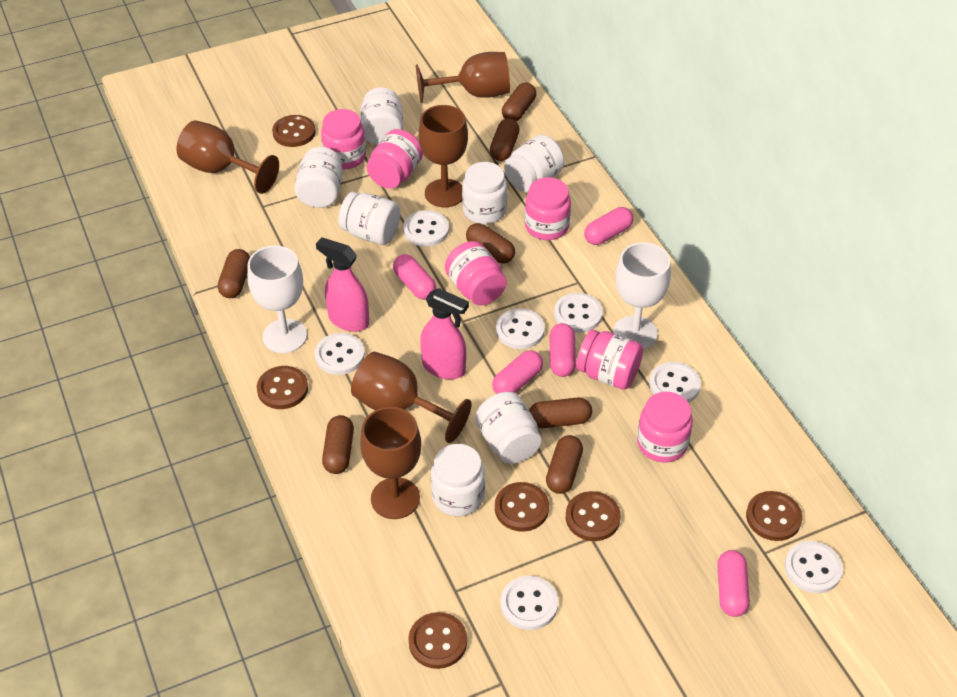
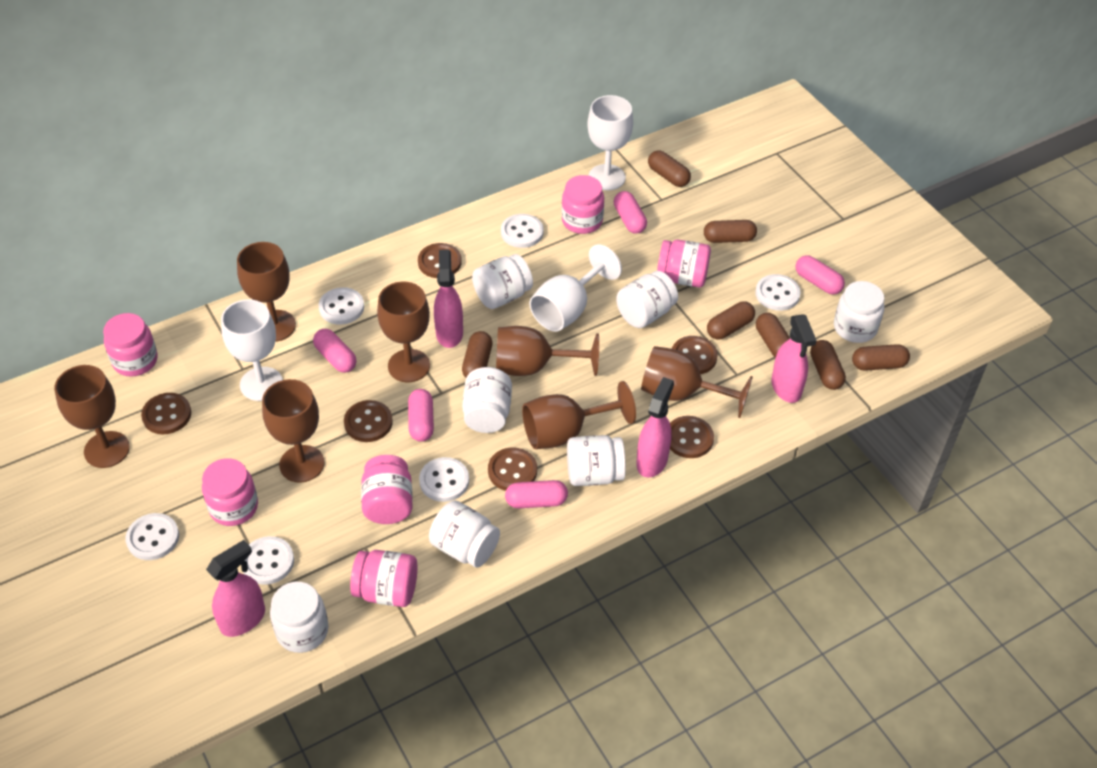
brown goblet: 5 -> 7
pink spray bottle: 2 -> 4
white button: 7 -> 6
white goblet: 2 -> 3

